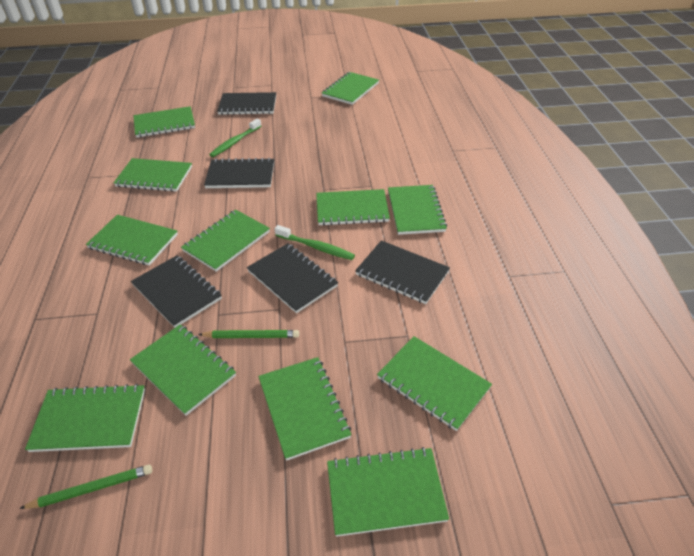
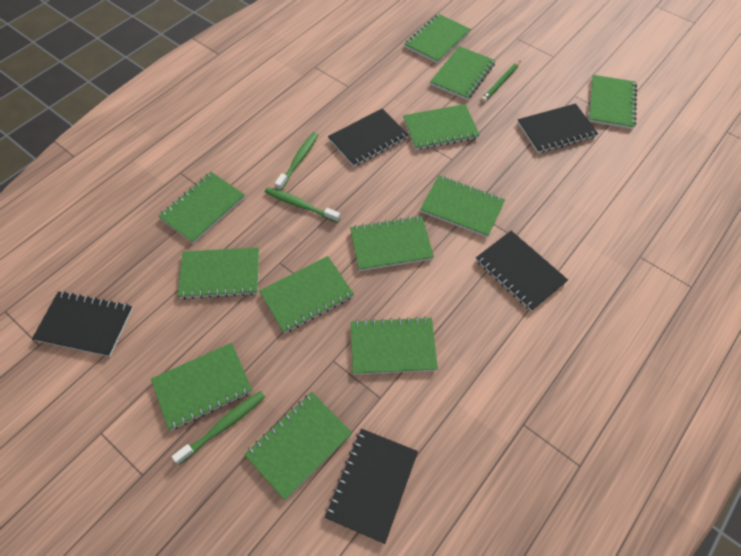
green pencil: 2 -> 1
green toothbrush: 2 -> 3

